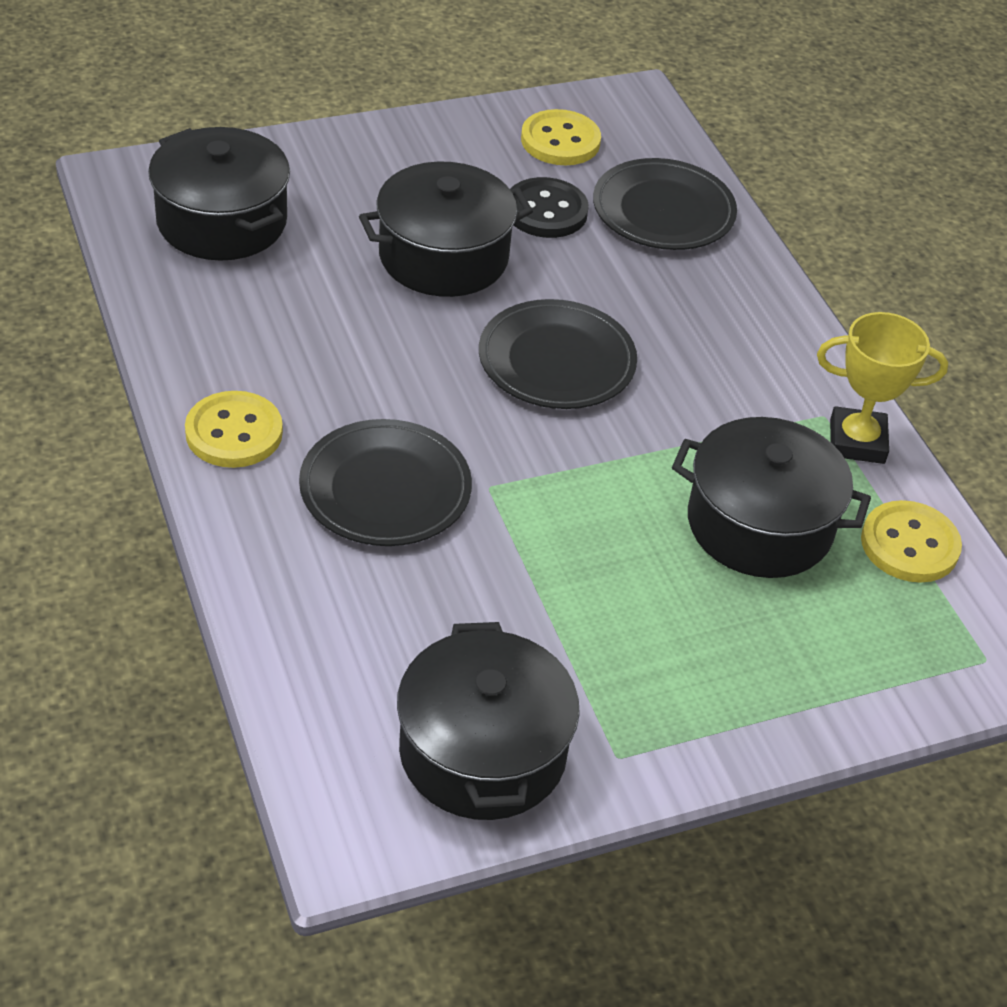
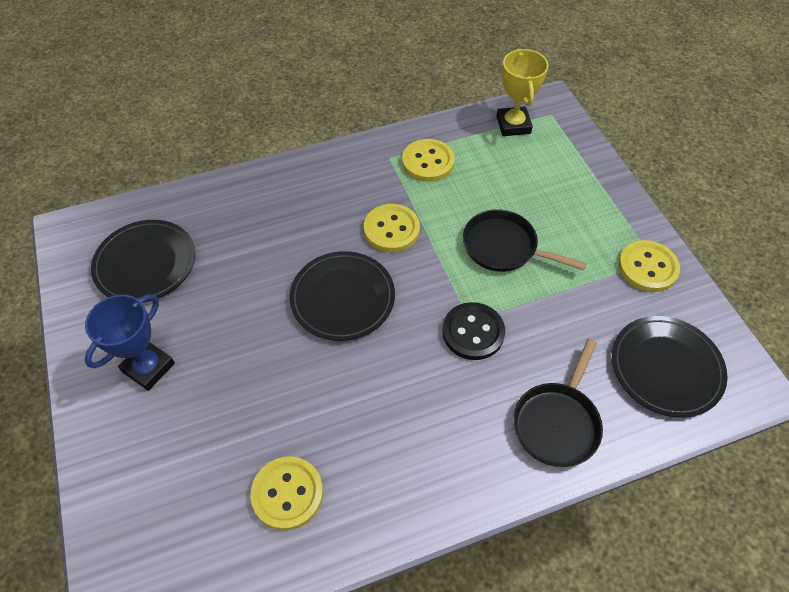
black pan: 0 -> 2
black pot: 4 -> 0
blue trophy: 0 -> 1
yellow button: 3 -> 4

